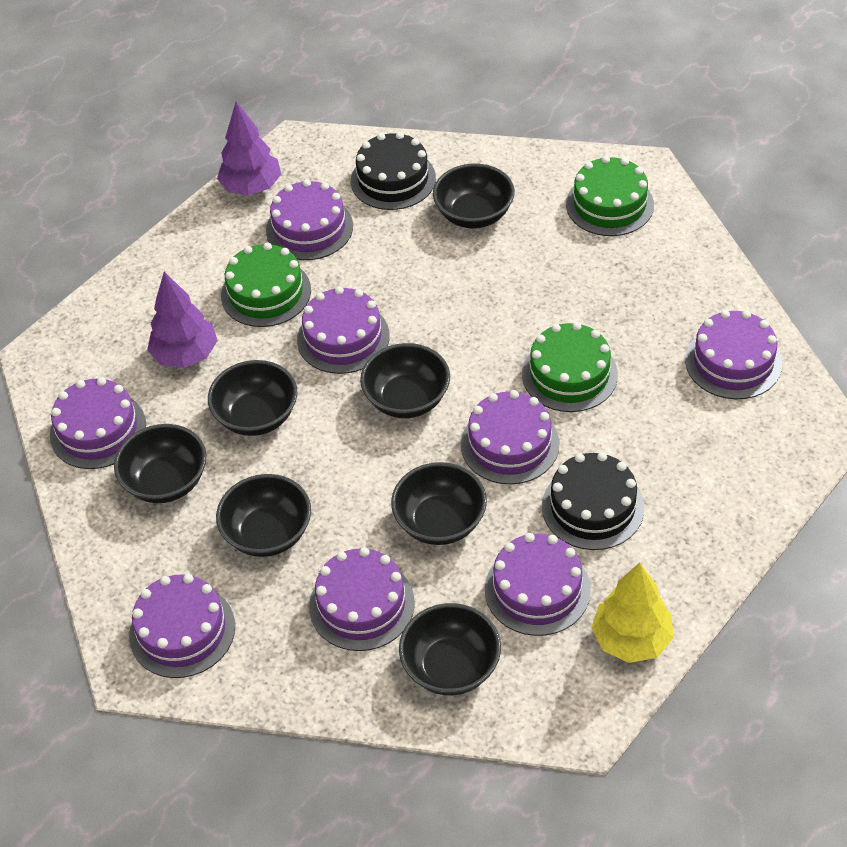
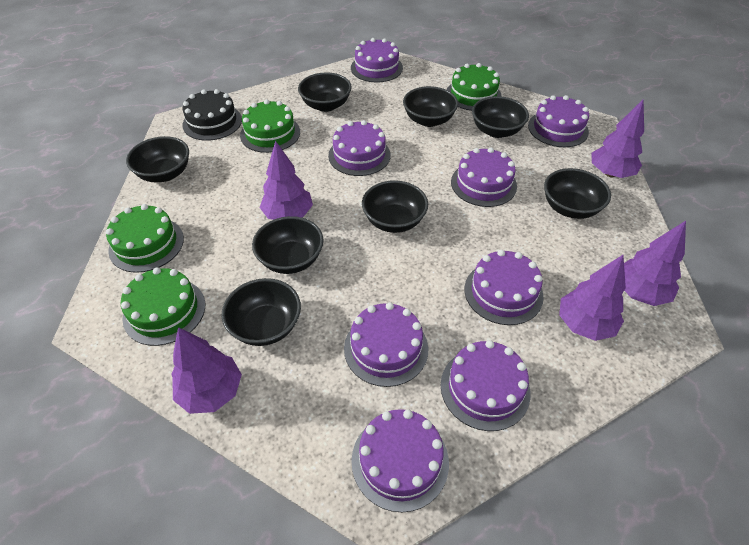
black bowl: 7 -> 8
black cake: 2 -> 1
green cake: 3 -> 4
purple tree: 2 -> 5
yellow tree: 1 -> 0

